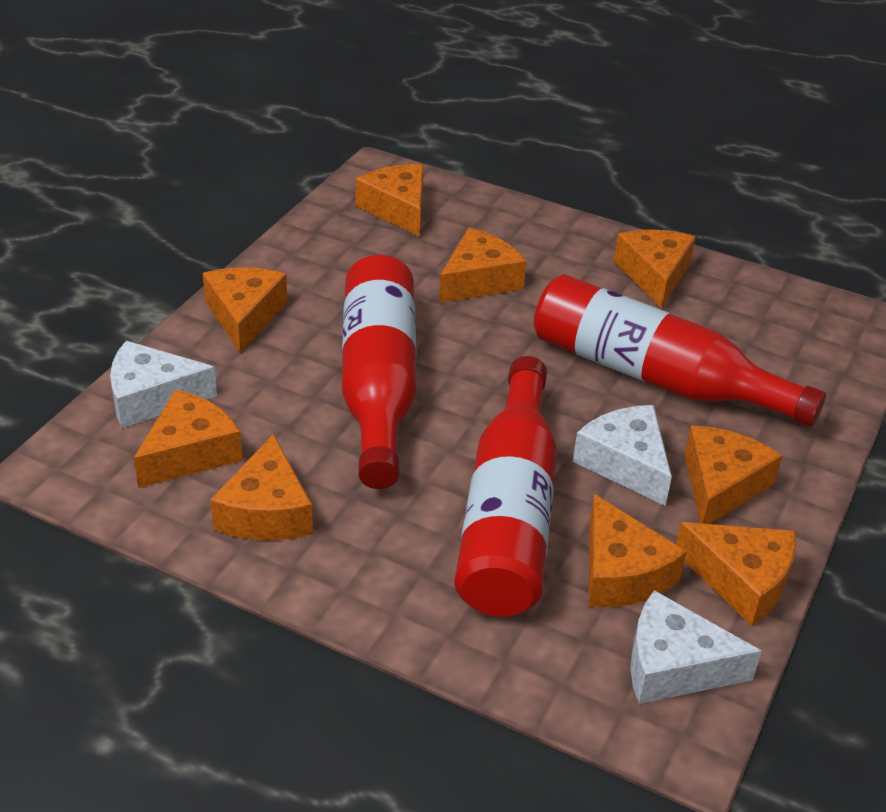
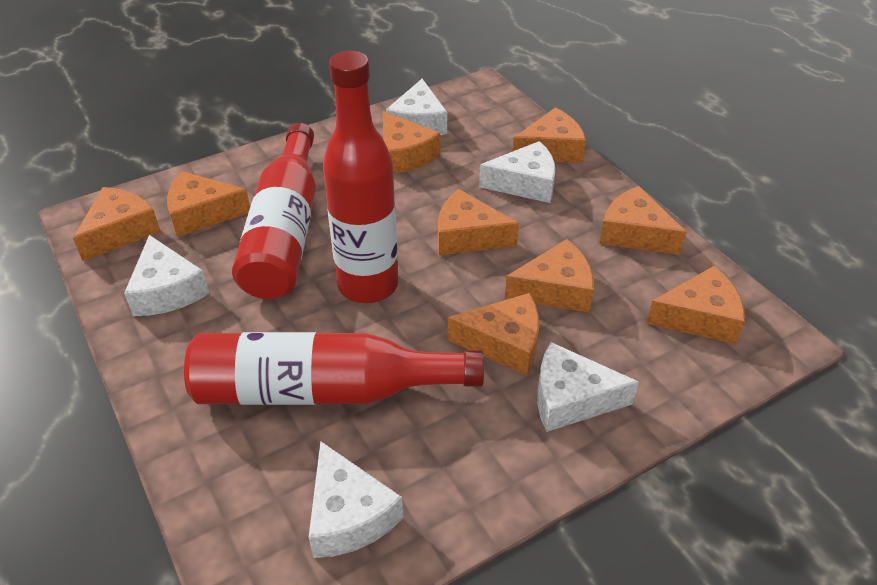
white cheese: 3 -> 5

